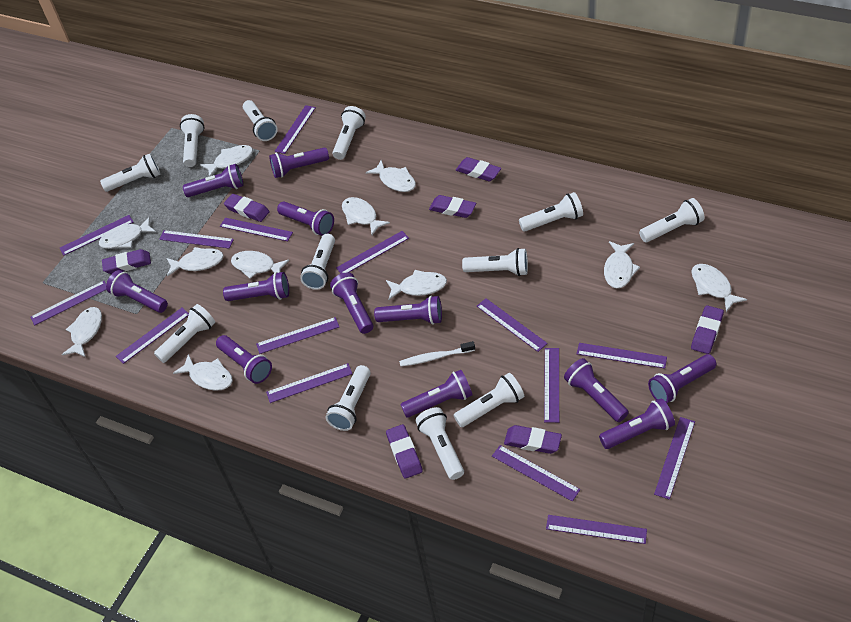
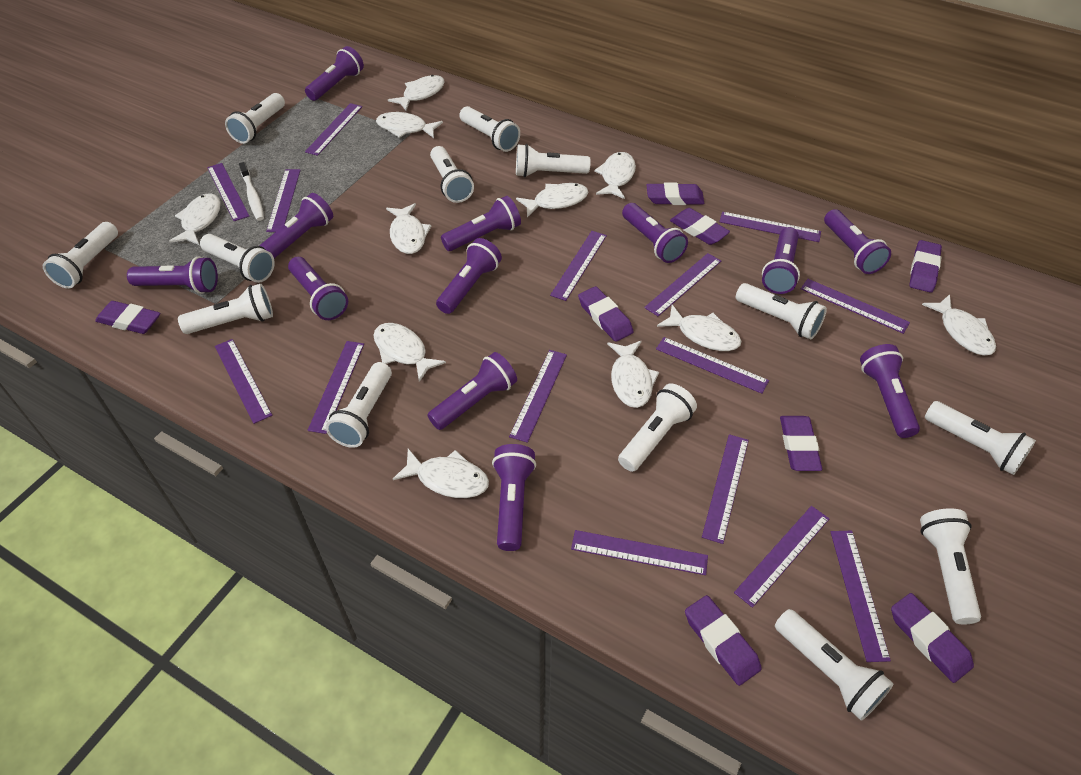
purple eraser: 7 -> 8
white flashlight: 12 -> 13

